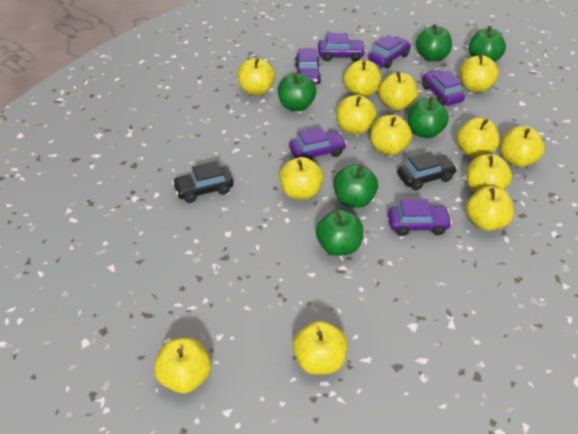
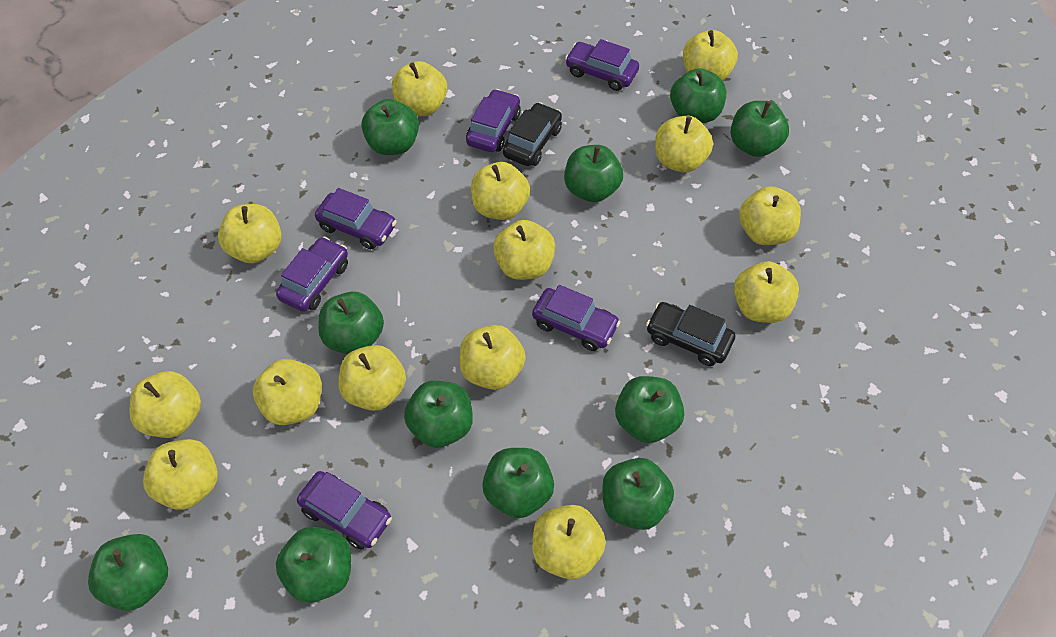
green apple: 6 -> 11
yellow apple: 13 -> 14

